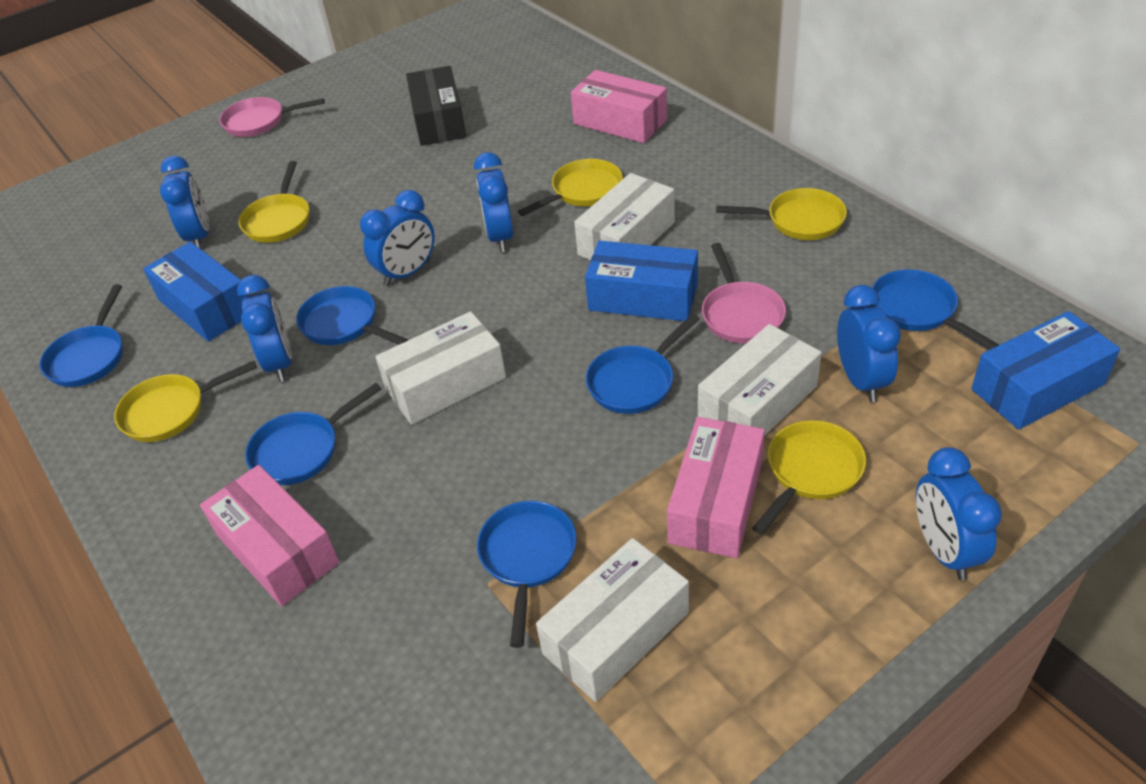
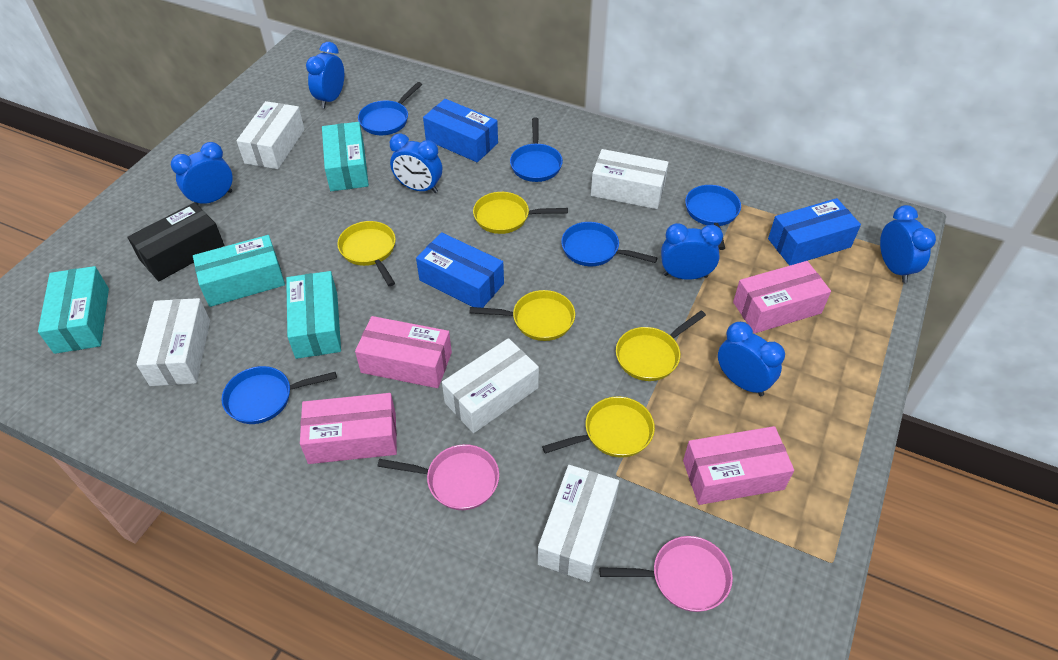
blue pan: 6 -> 5
pink box: 3 -> 4
turquoise box: 0 -> 4
white box: 4 -> 5

